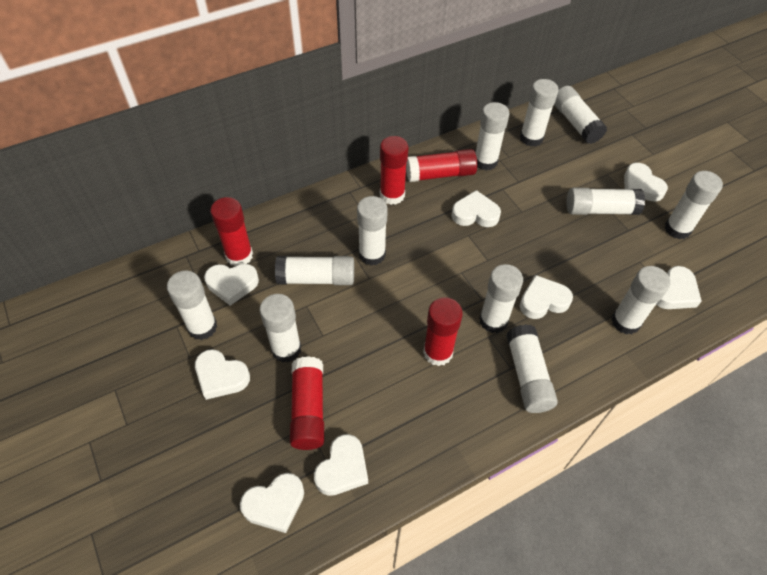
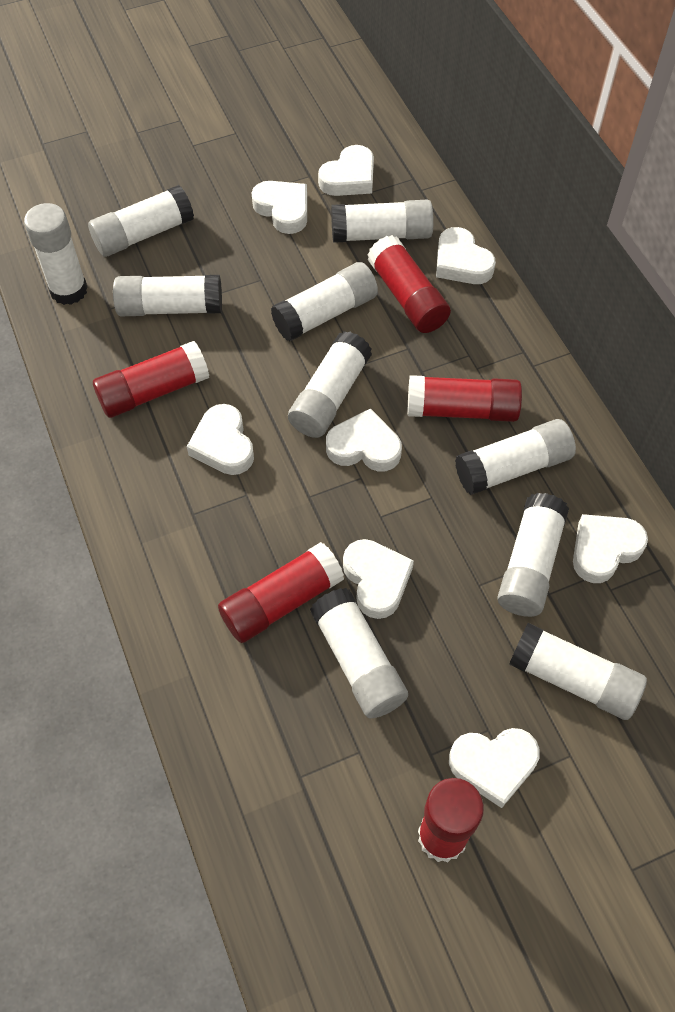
white glue stick: 12 -> 10

